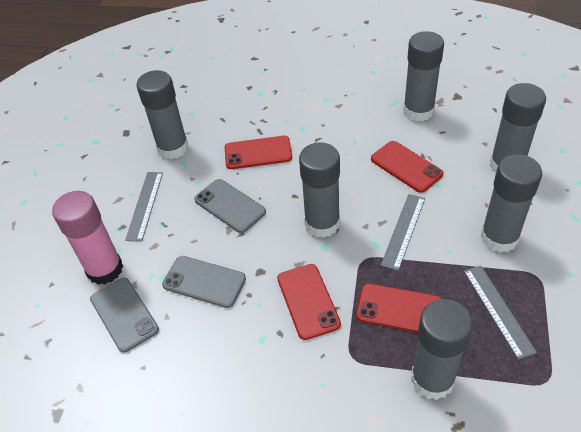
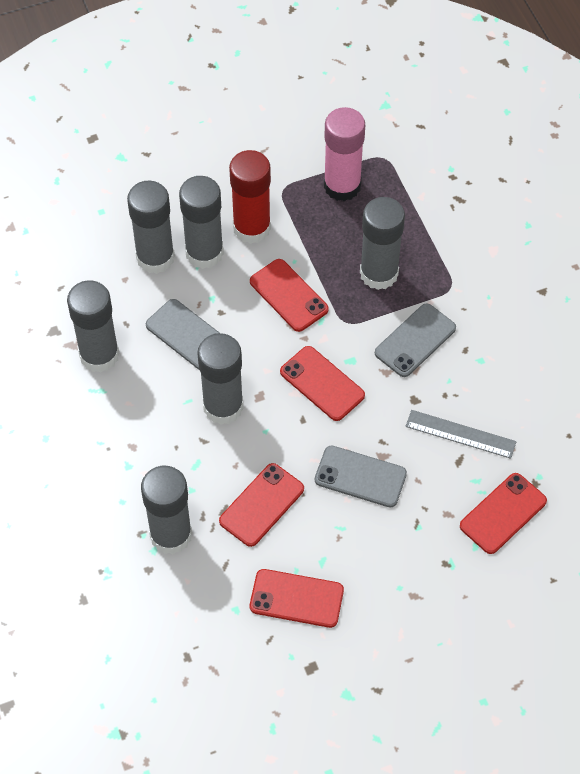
grey ruler: 3 -> 1
red glue stick: 0 -> 1
red phone: 4 -> 5

